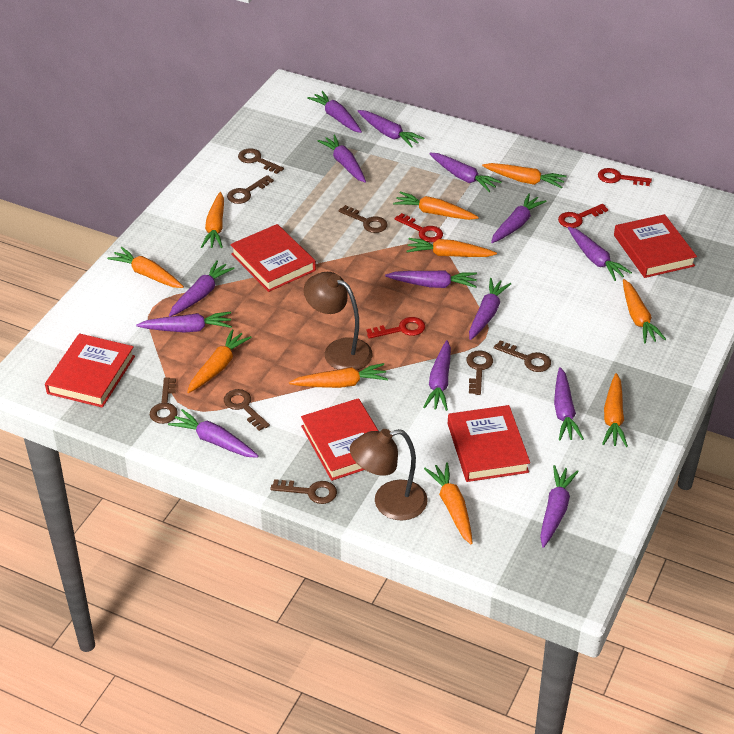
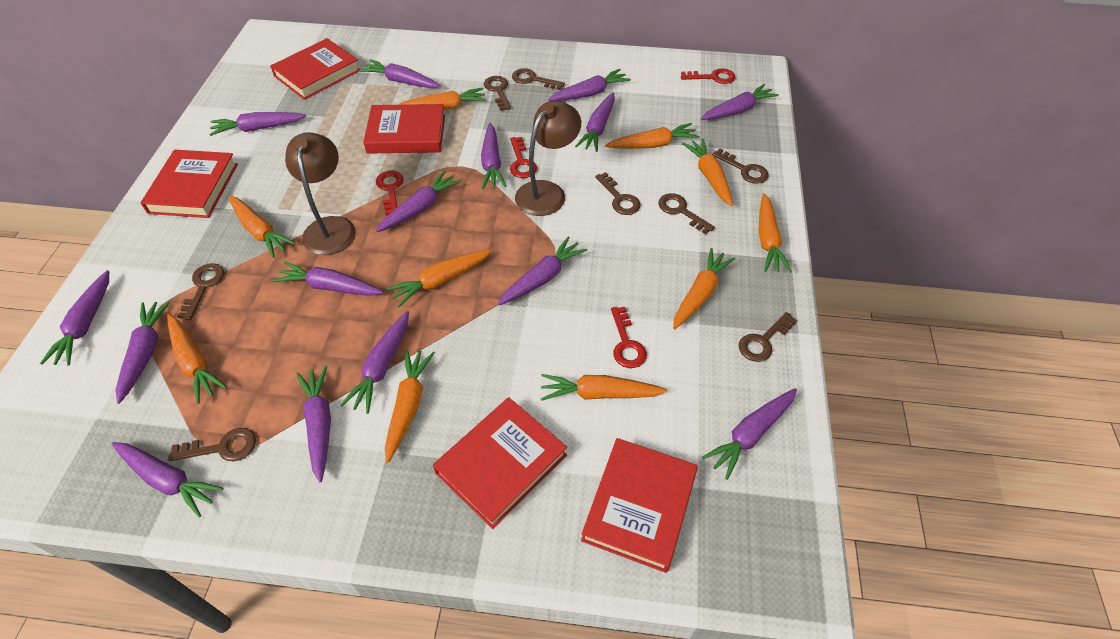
purple carrot: 14 -> 15

